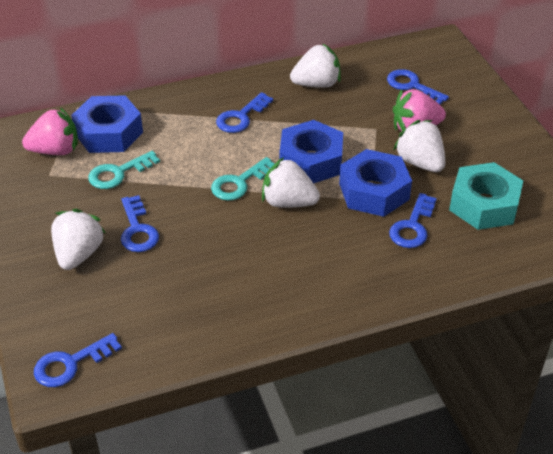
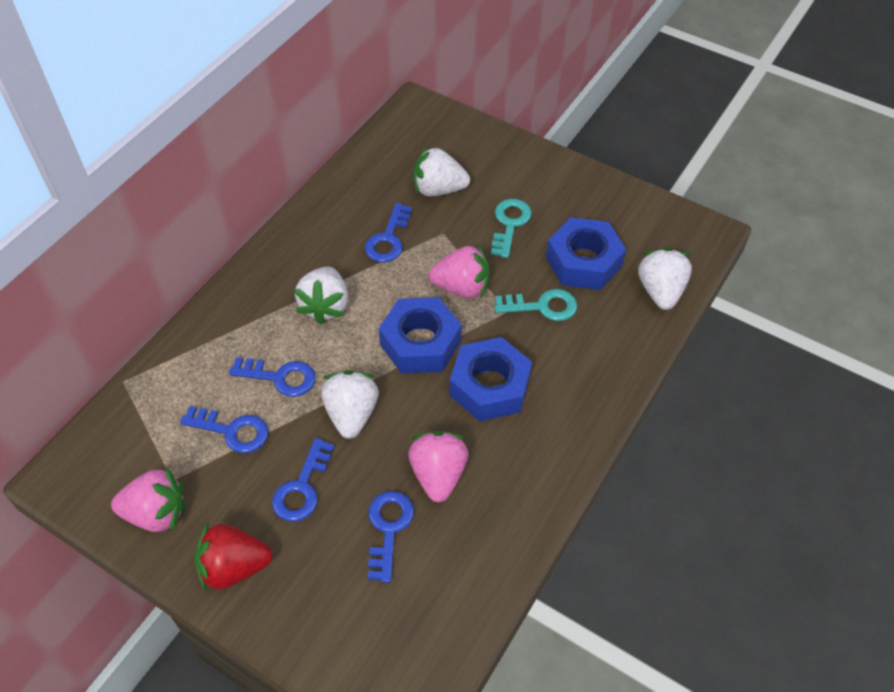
pink strawberry: 2 -> 3
red strawberry: 0 -> 1
turquoise nut: 1 -> 0

